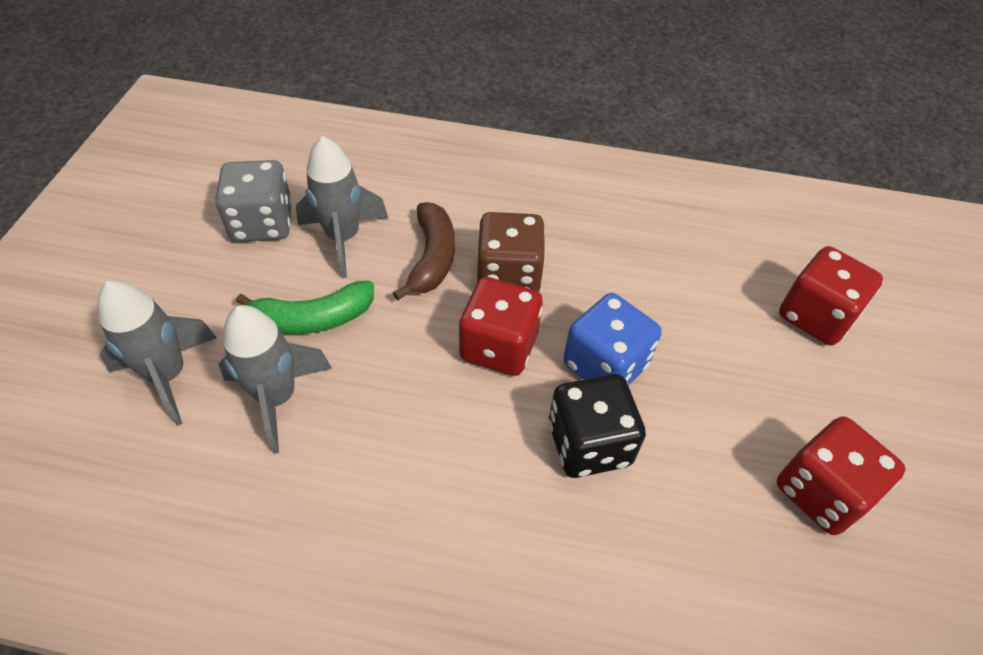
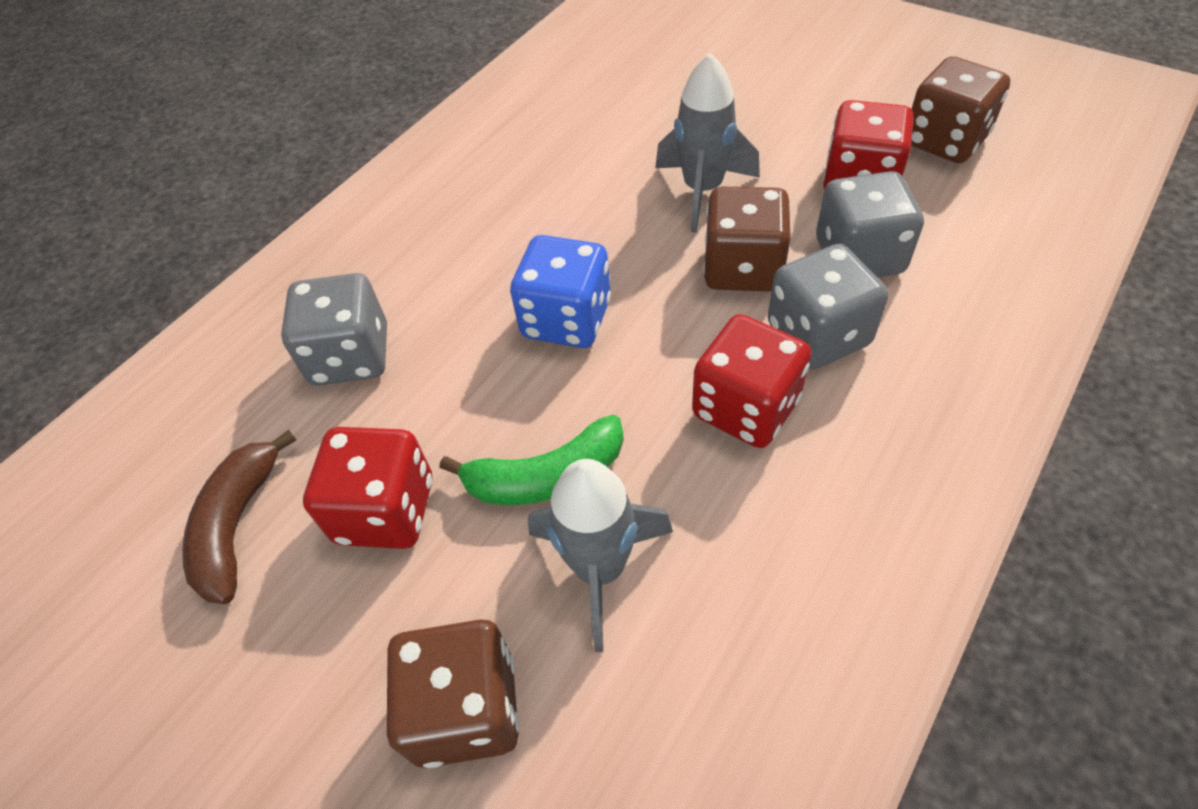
black dice: 1 -> 0
brown dice: 1 -> 3
grey dice: 1 -> 3
grey rocket: 3 -> 2

